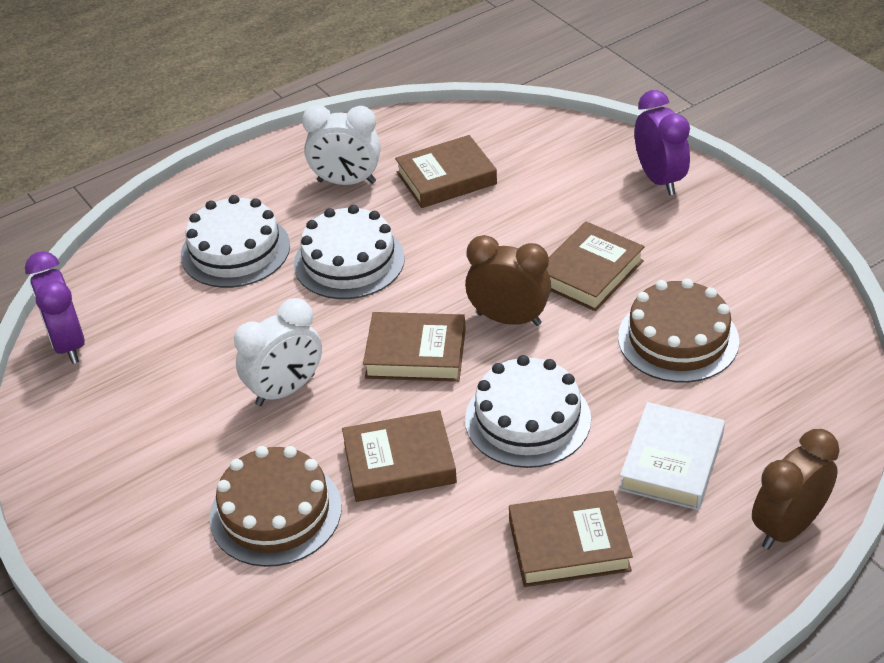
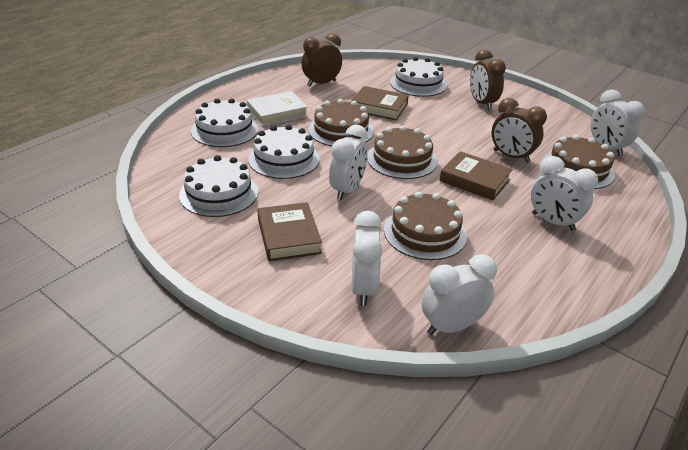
brown book: 5 -> 3
brown cake: 2 -> 4
brown clock: 2 -> 3
purple clock: 2 -> 0
white cake: 3 -> 4
white clock: 2 -> 5

